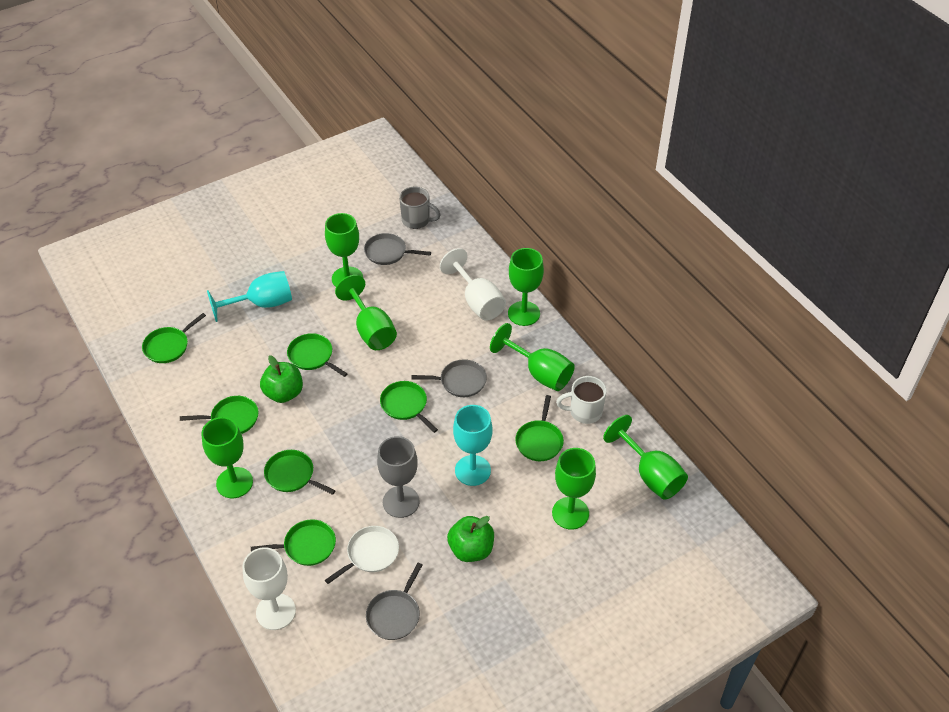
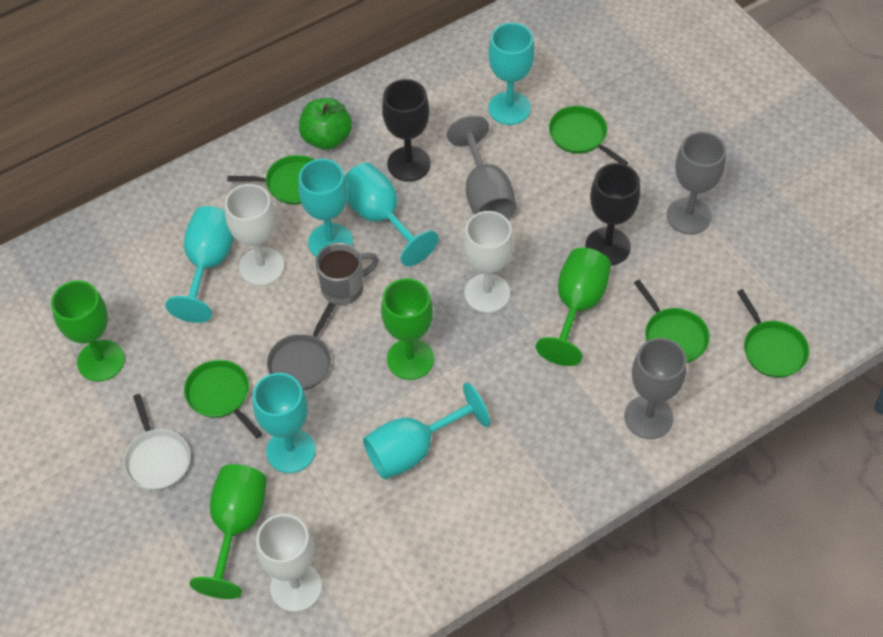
black goblet: 0 -> 2
green apple: 2 -> 1
green goblet: 7 -> 4
green pan: 7 -> 5
grey goblet: 1 -> 3
grey pan: 3 -> 1
turquoise goblet: 2 -> 6
white goblet: 2 -> 3
white mug: 1 -> 0

